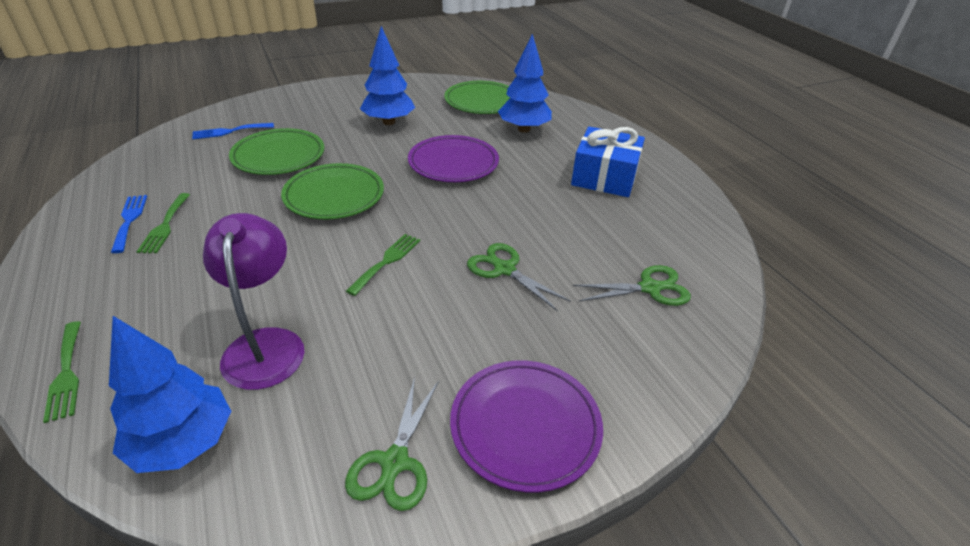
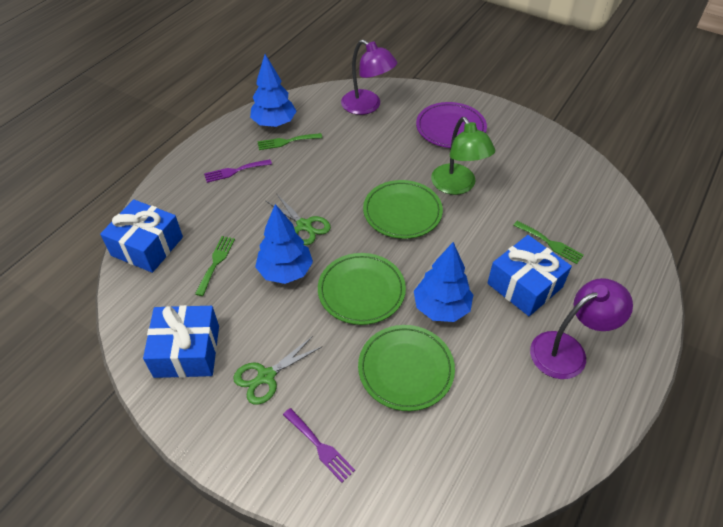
blue fork: 2 -> 0
blue gift: 1 -> 3
green lamp: 0 -> 1
green scissors: 3 -> 2
purple fork: 0 -> 2
purple lamp: 1 -> 2
purple plate: 2 -> 1

